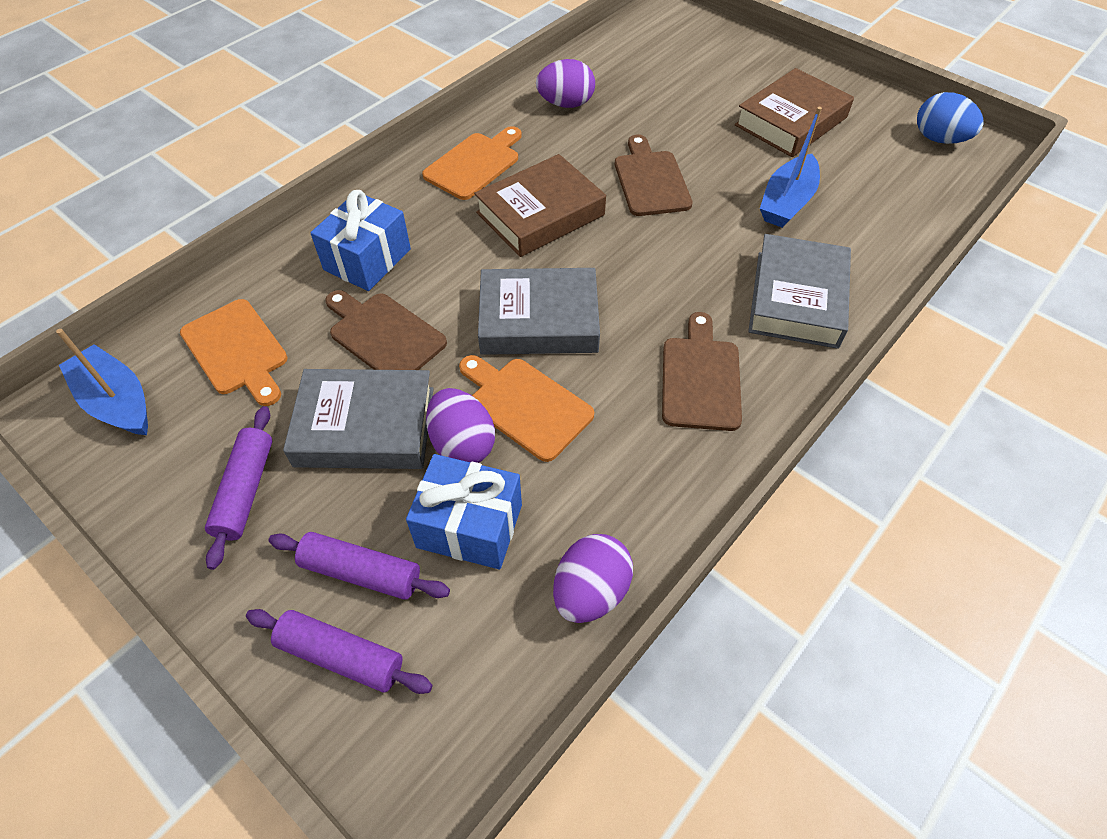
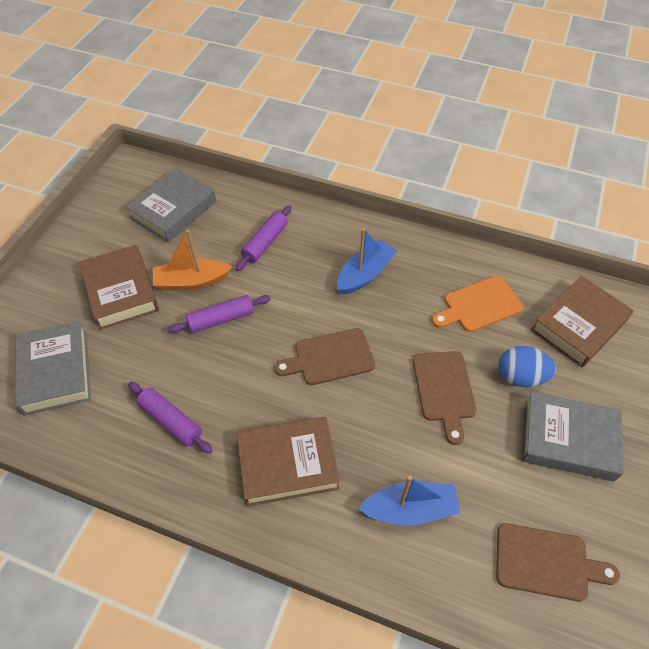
blue gift: 2 -> 0
brown book: 2 -> 3
orange boat: 0 -> 1
orange cutting board: 3 -> 1
purple egg: 3 -> 0

